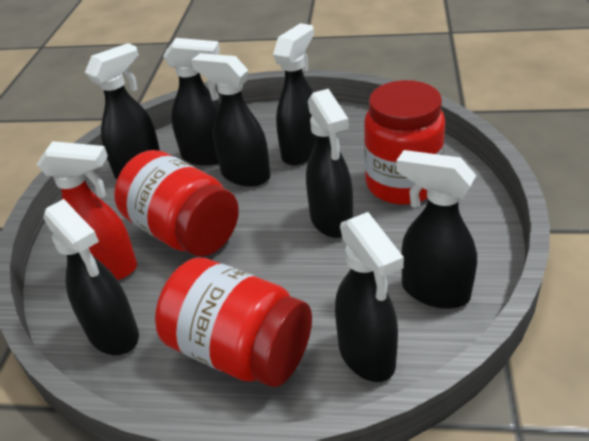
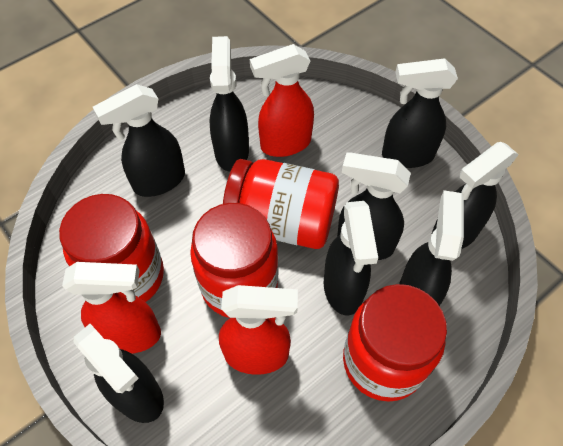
red jar: 3 -> 4
red spray bottle: 1 -> 3

